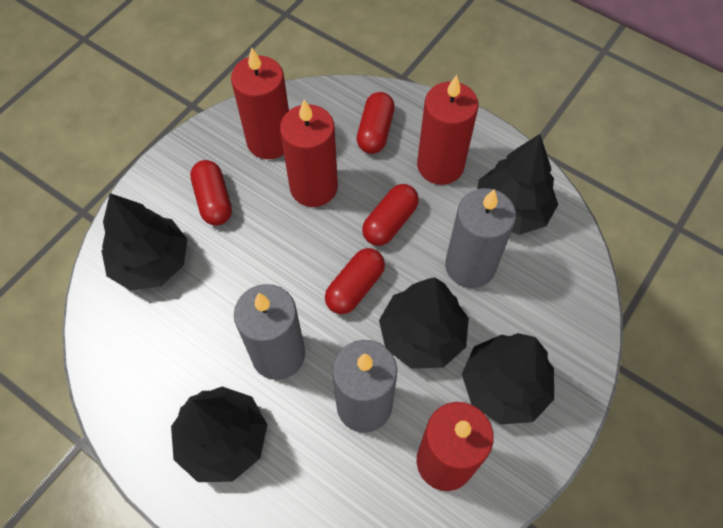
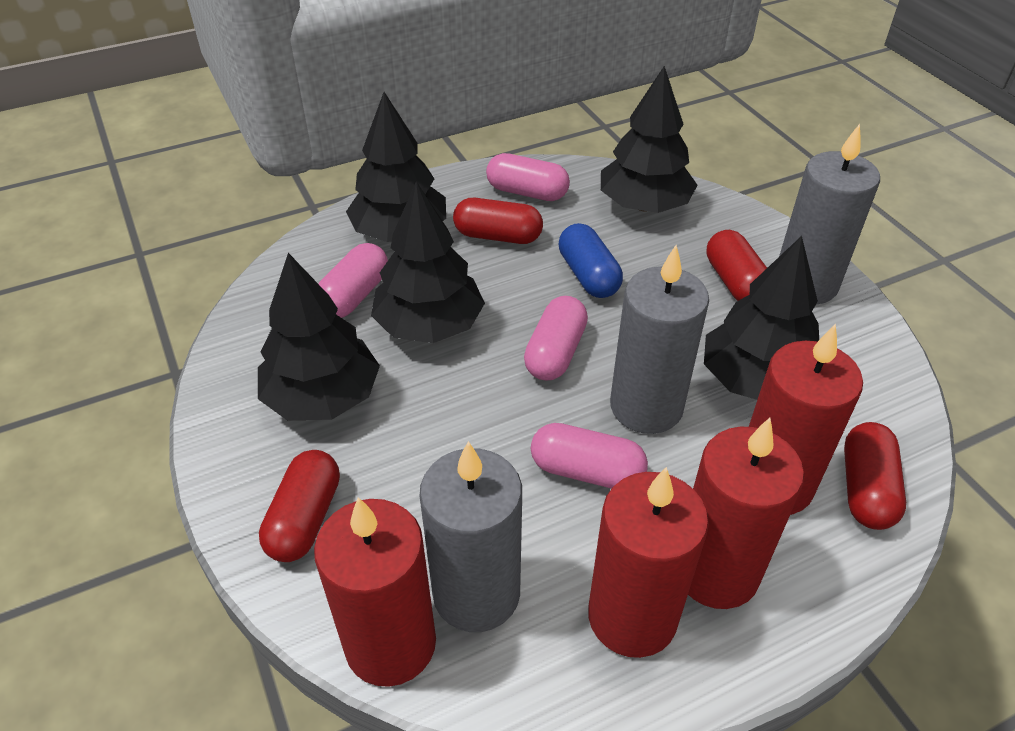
blue capsule: 0 -> 1
pink capsule: 0 -> 4

